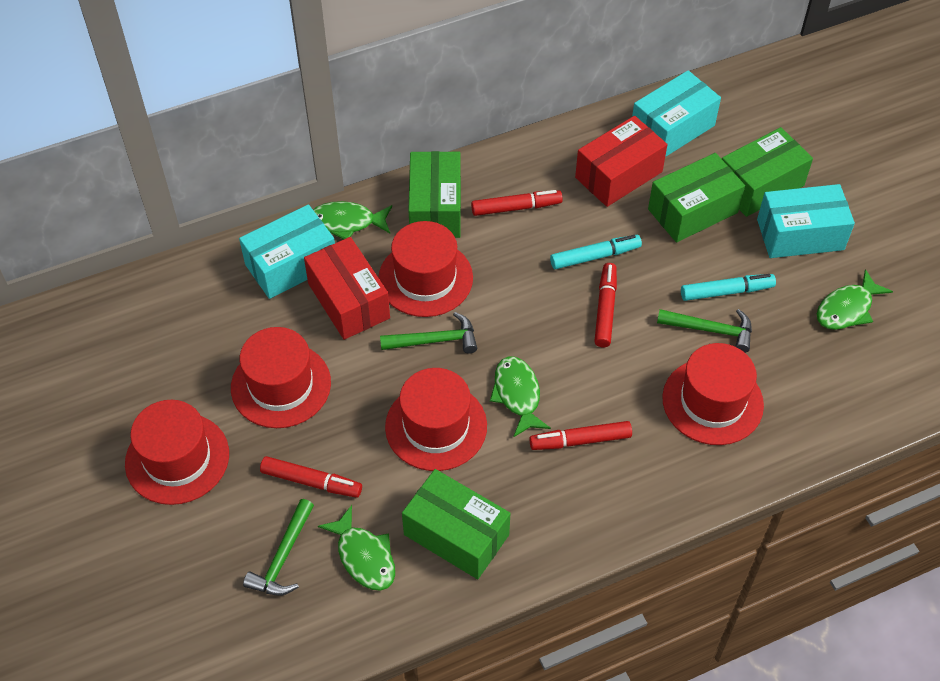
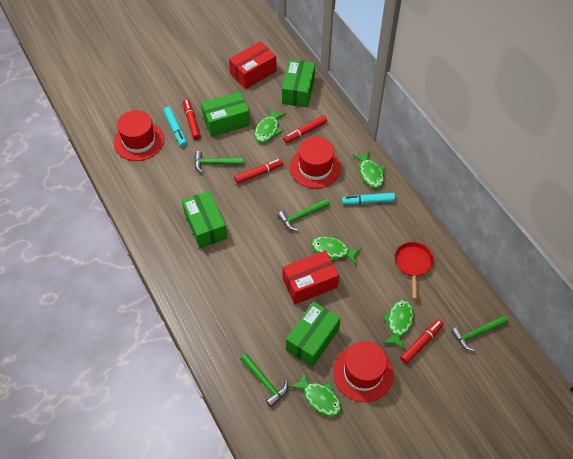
green fish: 4 -> 5
green hammer: 3 -> 4
red hat: 5 -> 3
red pan: 0 -> 1
turquoise box: 3 -> 0

